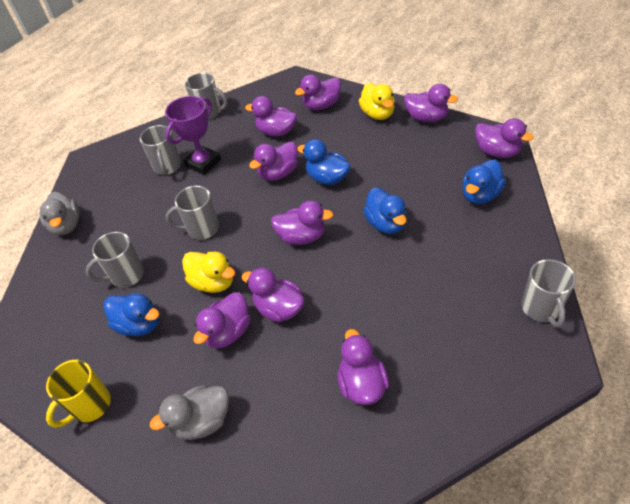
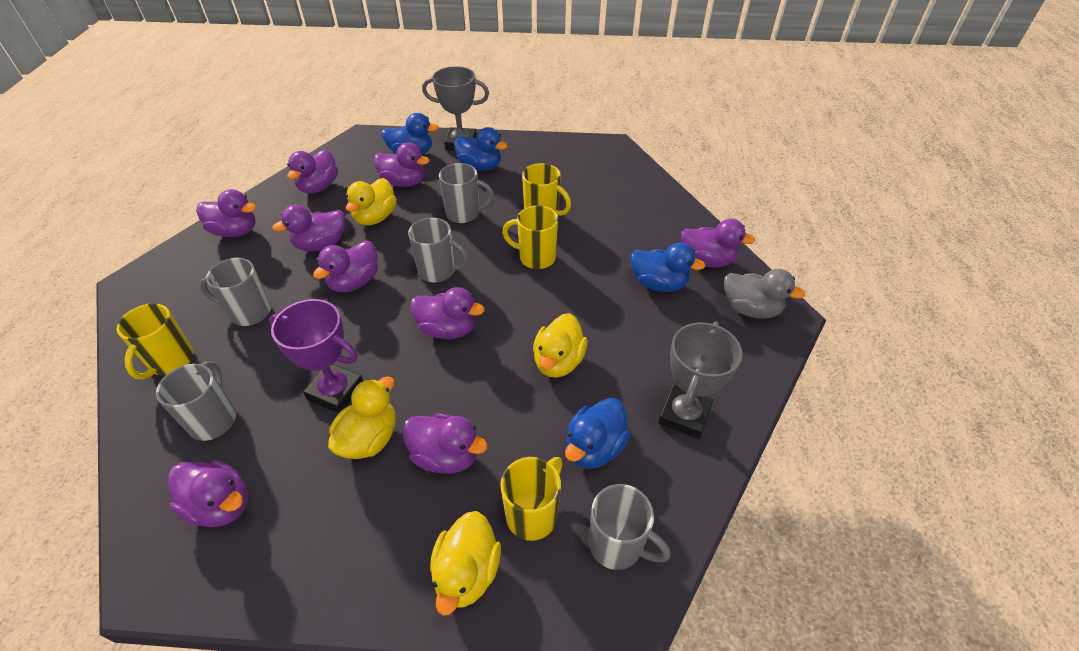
grey duck: 2 -> 1
grey trophy: 0 -> 2
yellow duck: 2 -> 4
yellow mug: 1 -> 4

